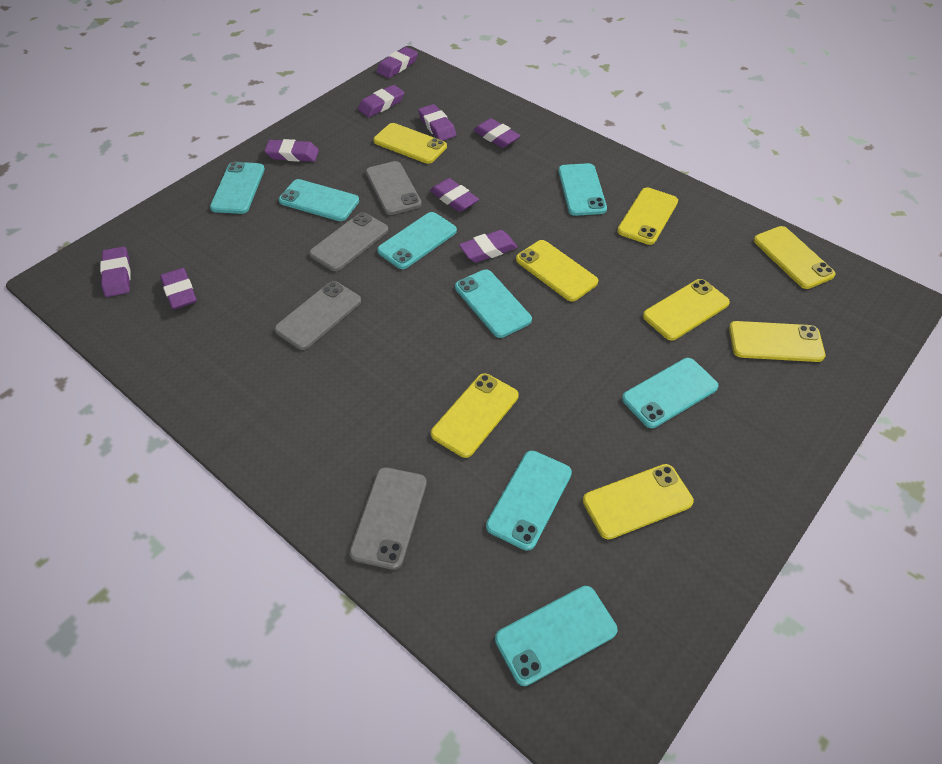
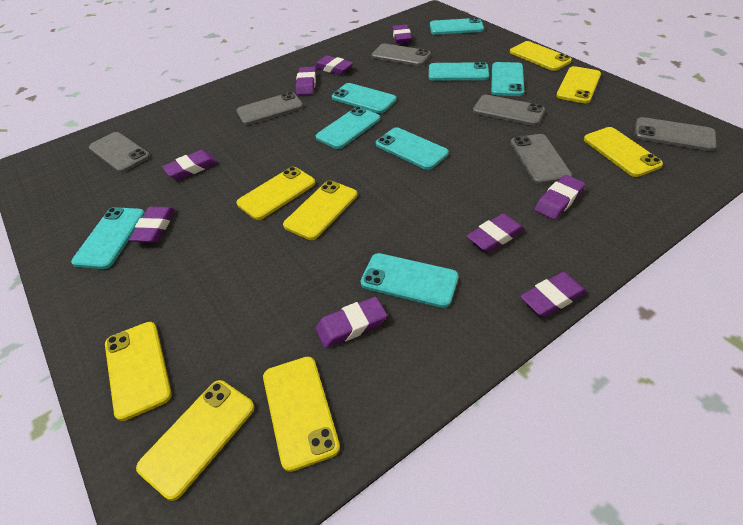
grey phone: 4 -> 6

